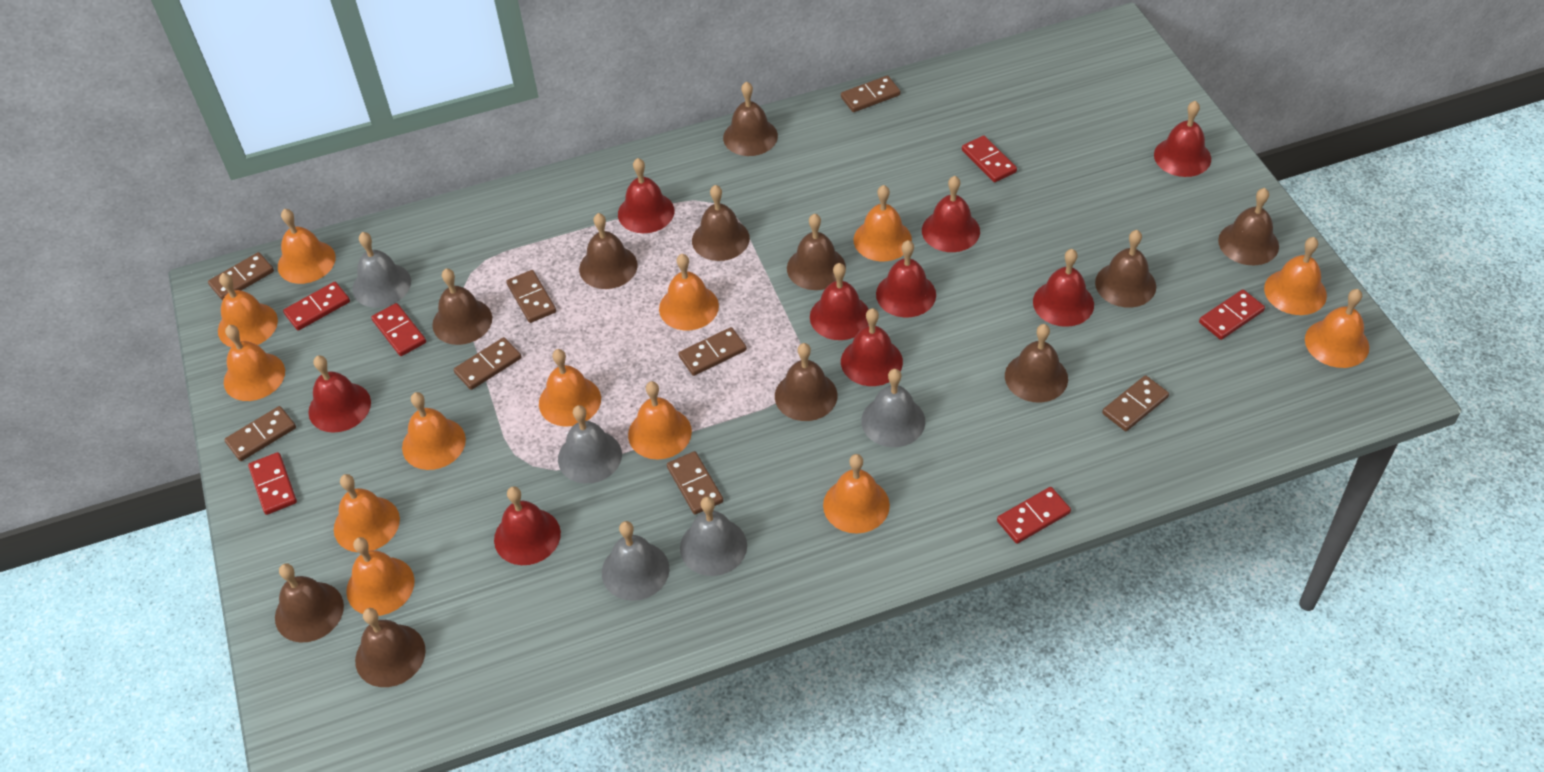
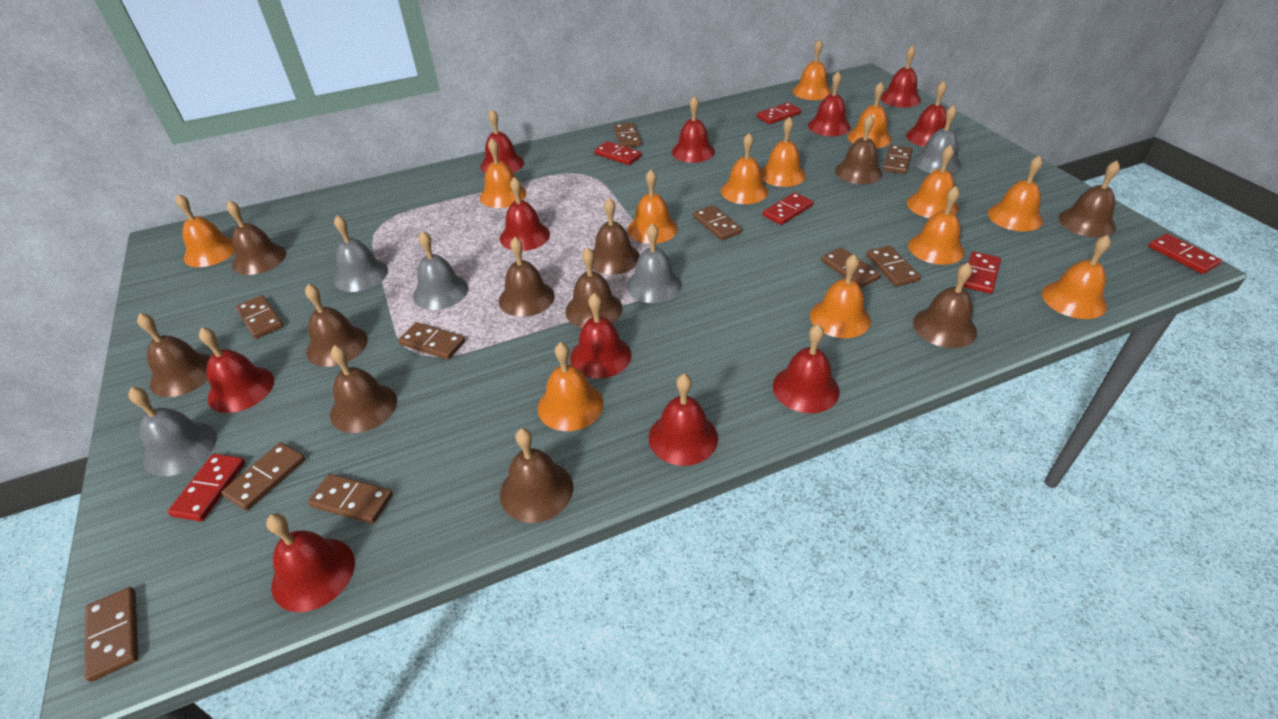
brown domino: 8 -> 10
red bell: 9 -> 11

